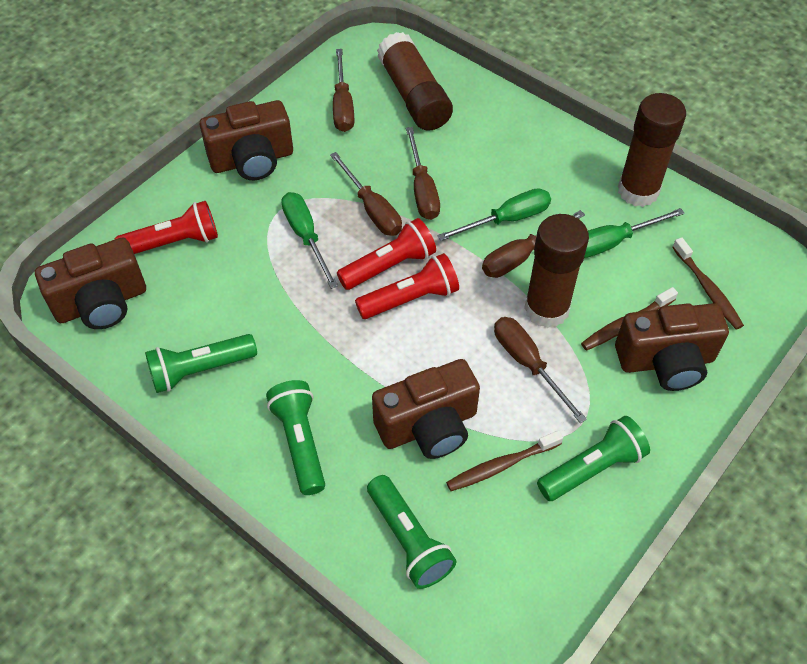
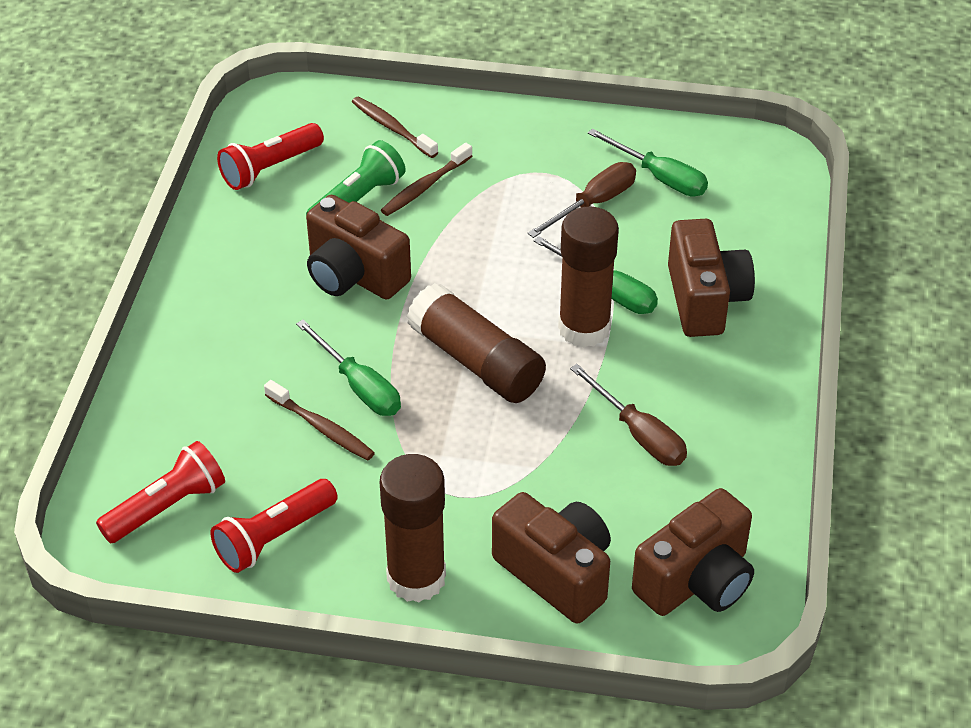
brown screwdriver: 5 -> 2
green flashlight: 4 -> 1

